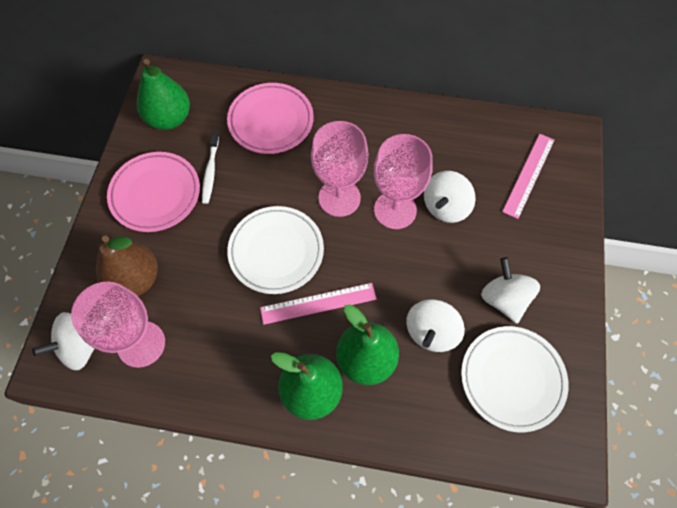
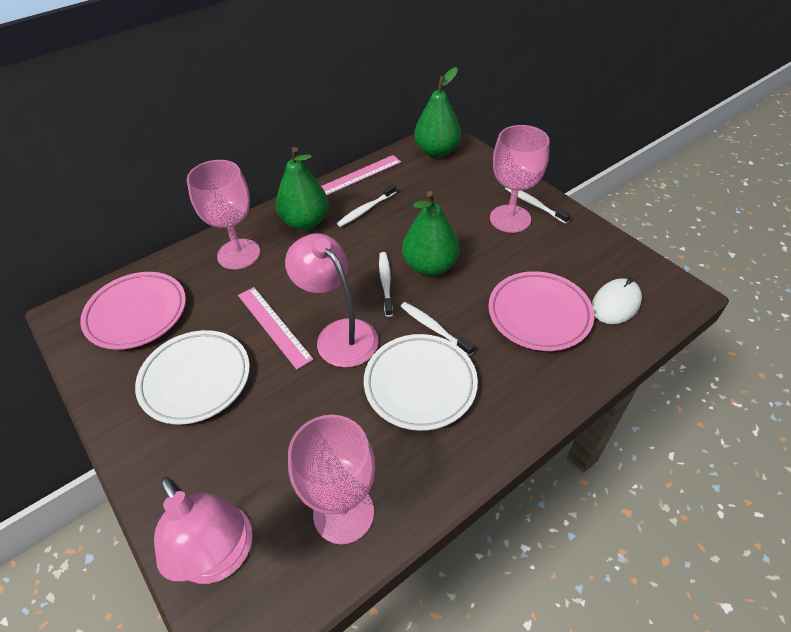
brown pear: 1 -> 0
pink lamp: 0 -> 2
white mouse: 0 -> 1
white spinning top: 4 -> 0
white toothbrush: 1 -> 4

